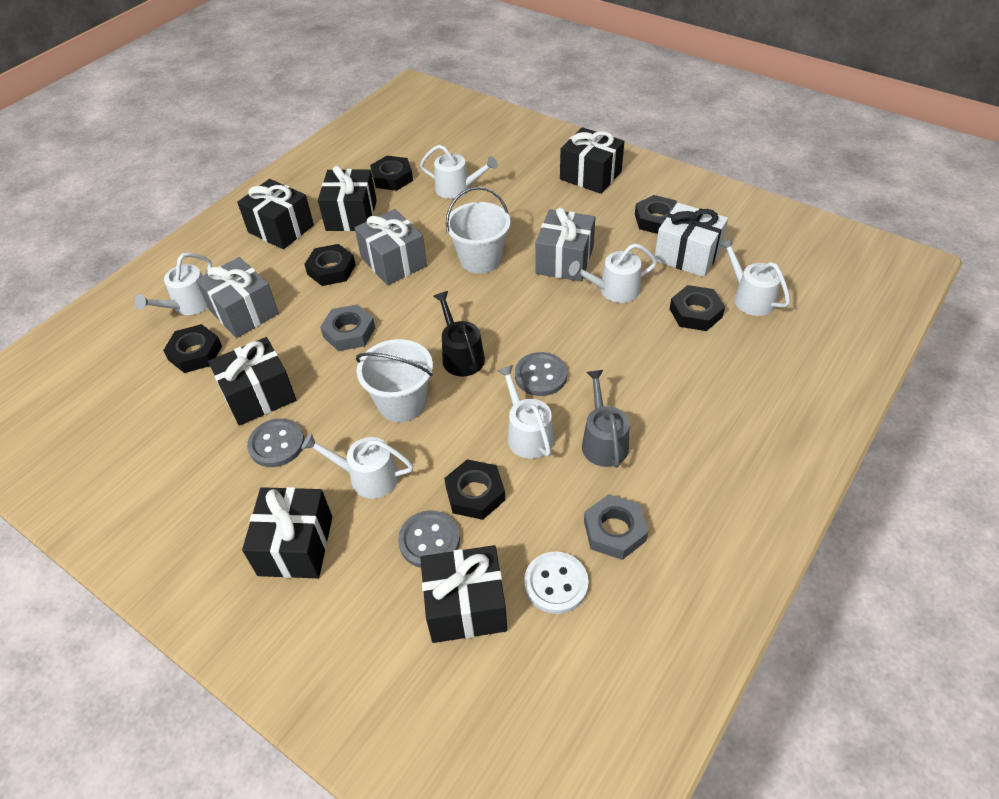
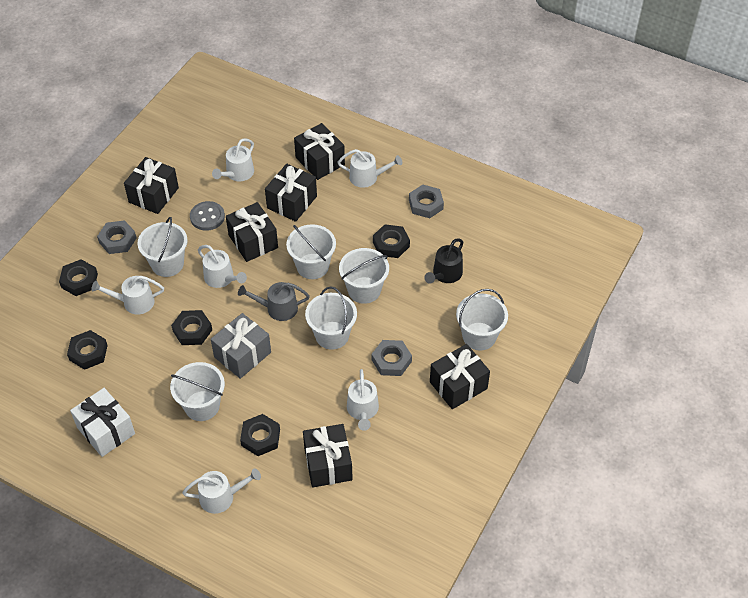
black nut: 6 -> 5
grey button: 3 -> 1
grey gift: 3 -> 1
grey nut: 2 -> 3
white bucket: 2 -> 6
white button: 1 -> 0

